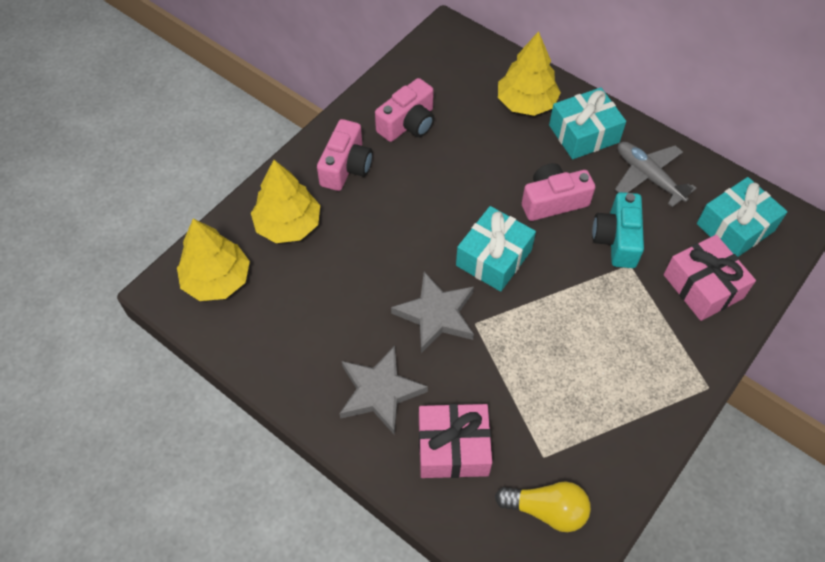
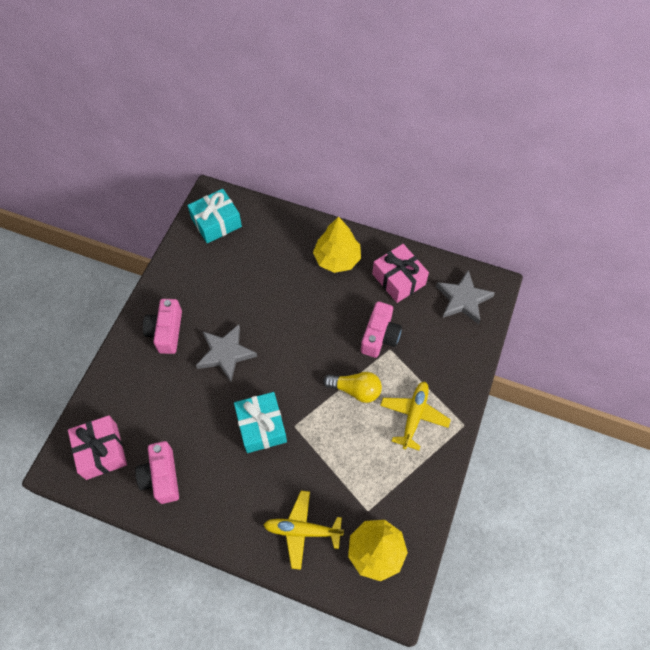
grey plane: 1 -> 0
turquoise camera: 1 -> 0
turquoise gift: 3 -> 2
yellow plane: 0 -> 2
yellow tree: 3 -> 2

